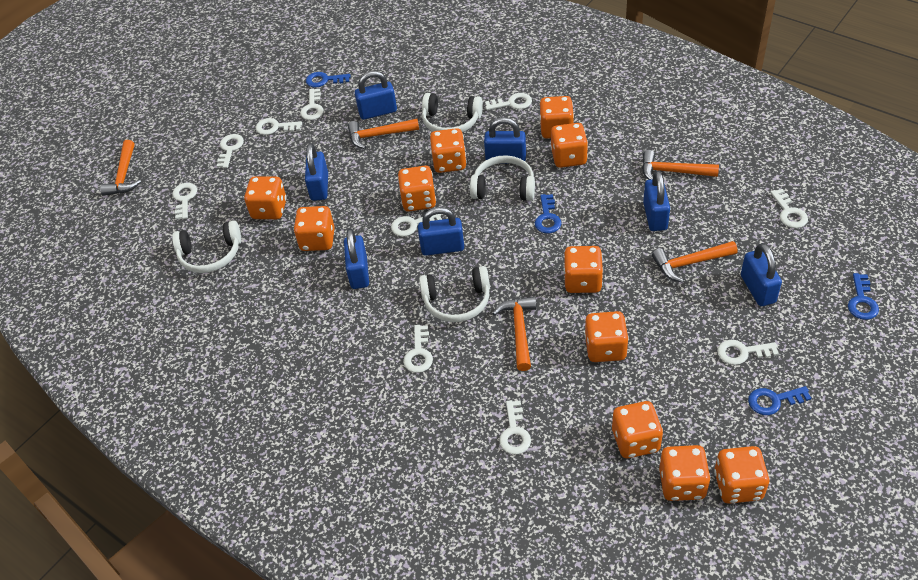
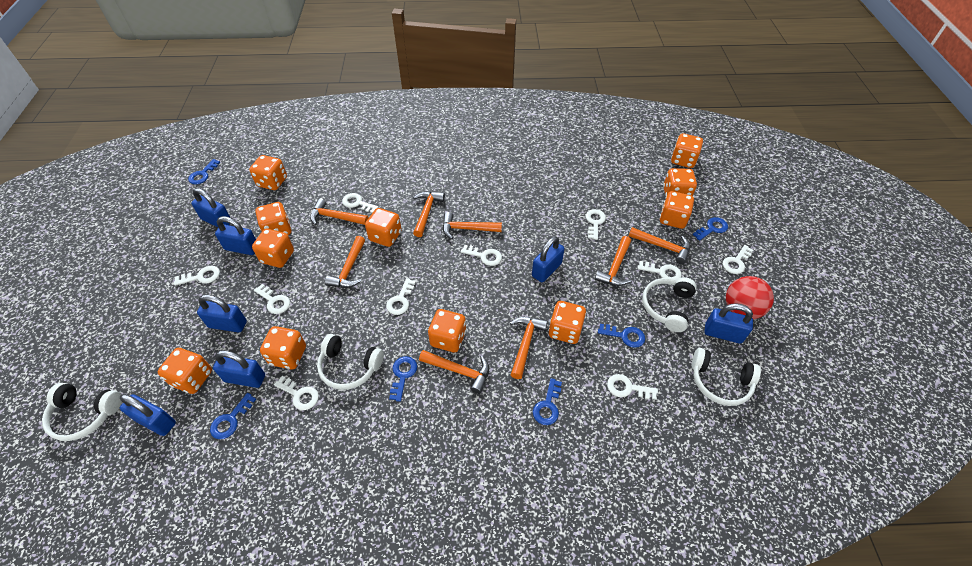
blue key: 4 -> 6
orange hammer: 5 -> 8
red ball: 0 -> 1

